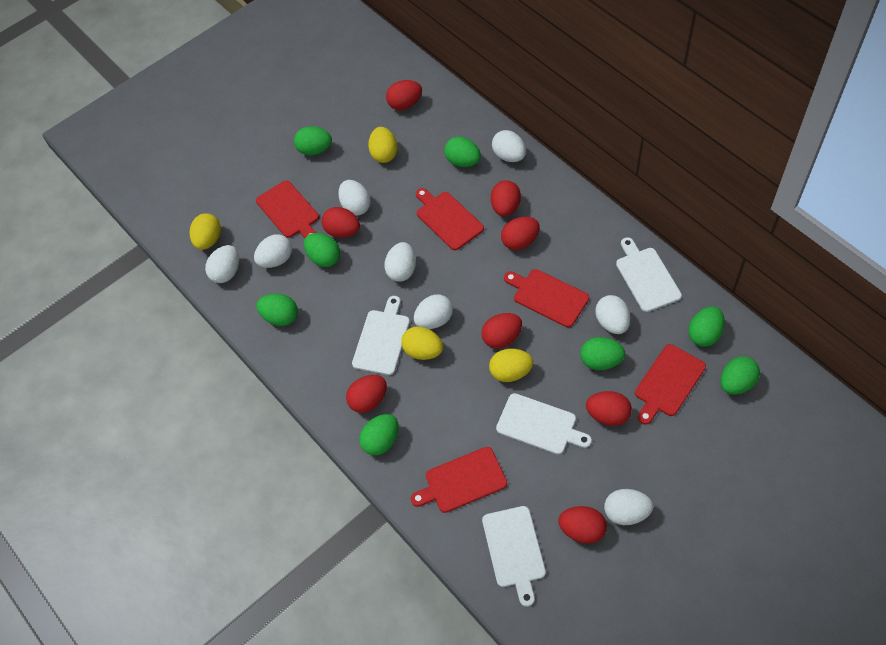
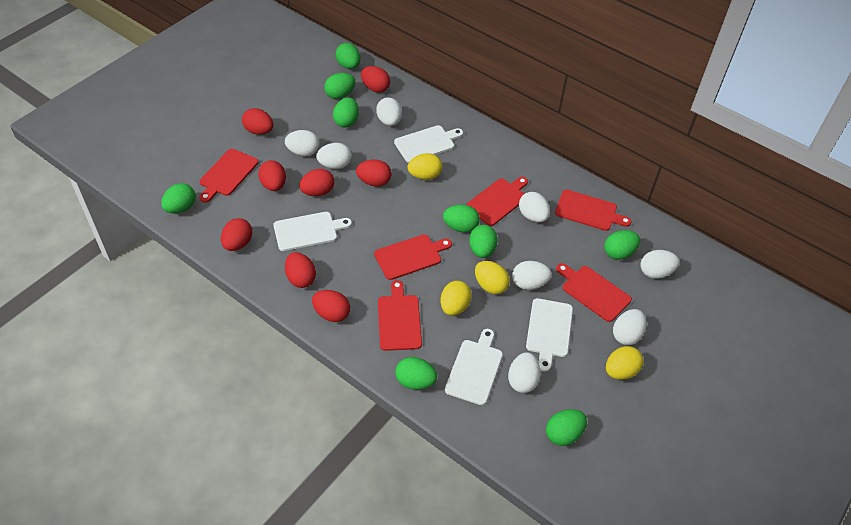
green egg: 8 -> 9
red cutting board: 5 -> 6

